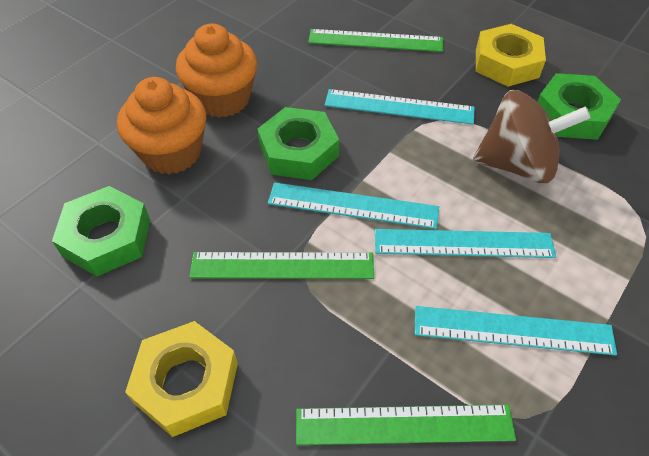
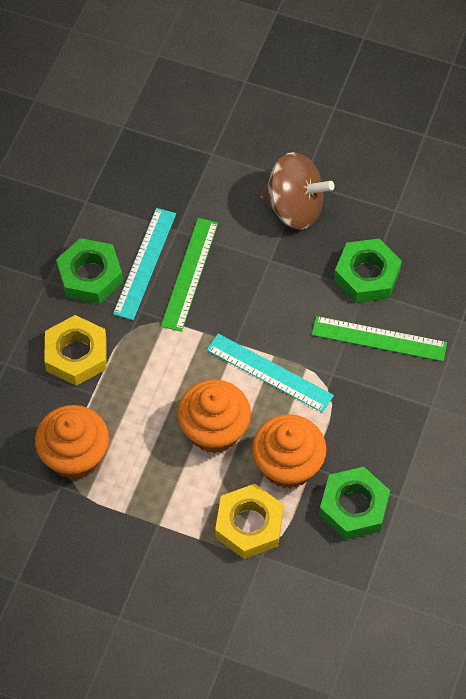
green ruler: 3 -> 2
orange cupcake: 2 -> 3
turquoise ruler: 4 -> 2

